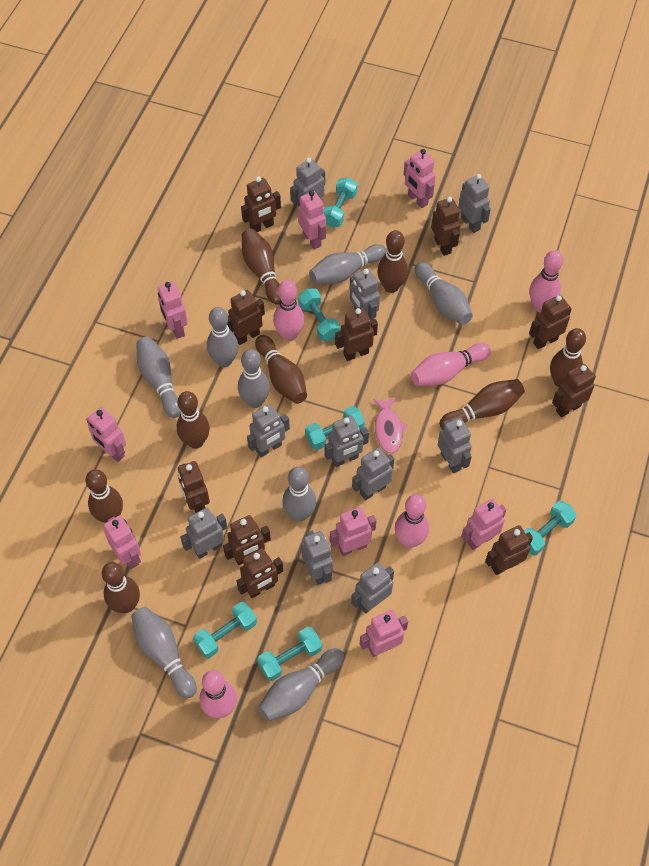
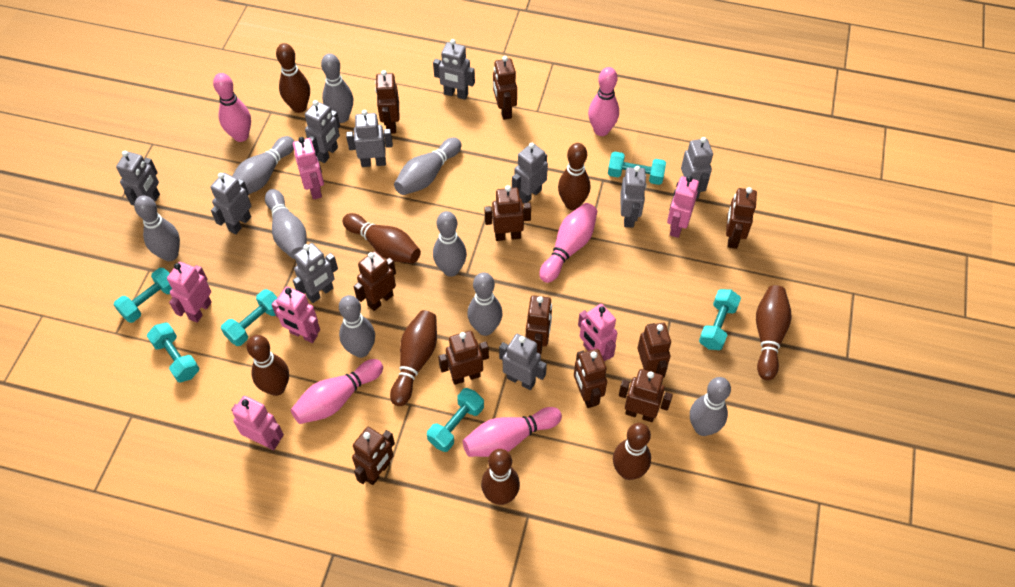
brown robot: 10 -> 11
grey bowling pin: 8 -> 9
pink fish: 1 -> 0
pink robot: 8 -> 6

